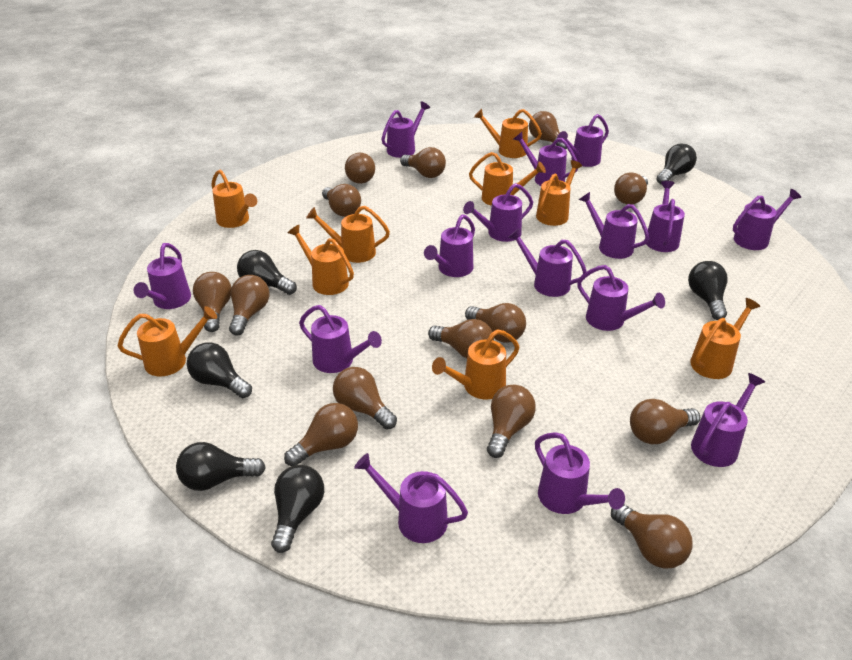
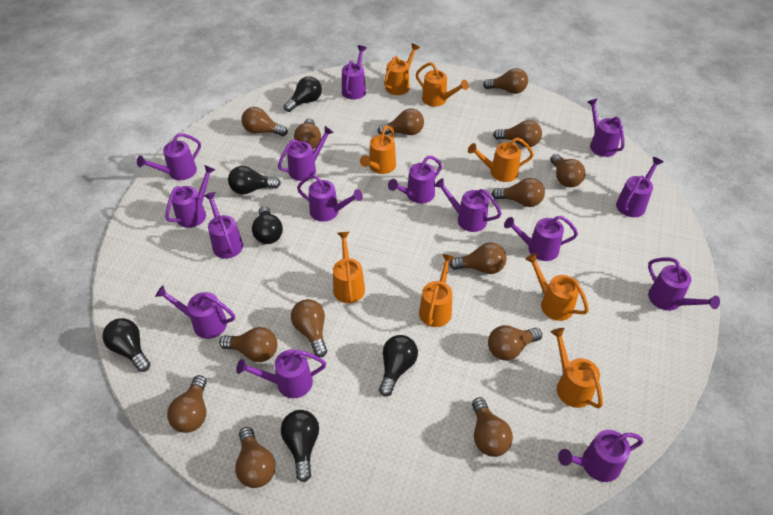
orange watering can: 9 -> 8

